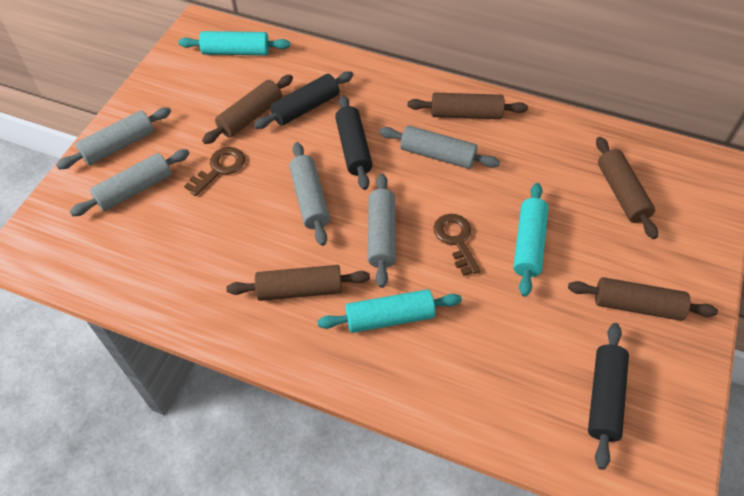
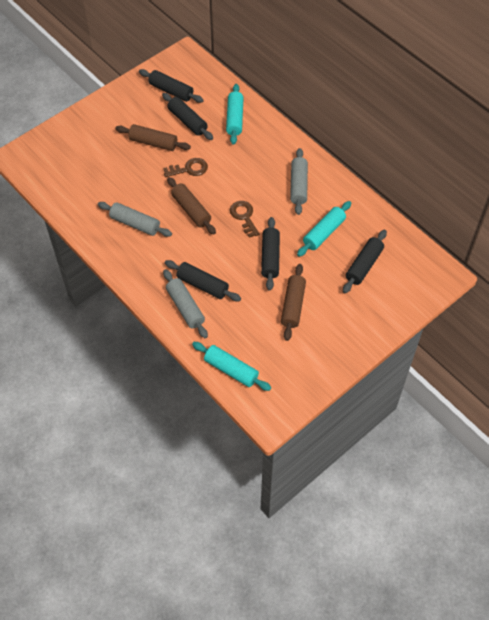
black rolling pin: 3 -> 5
brown rolling pin: 5 -> 3
grey rolling pin: 5 -> 3

